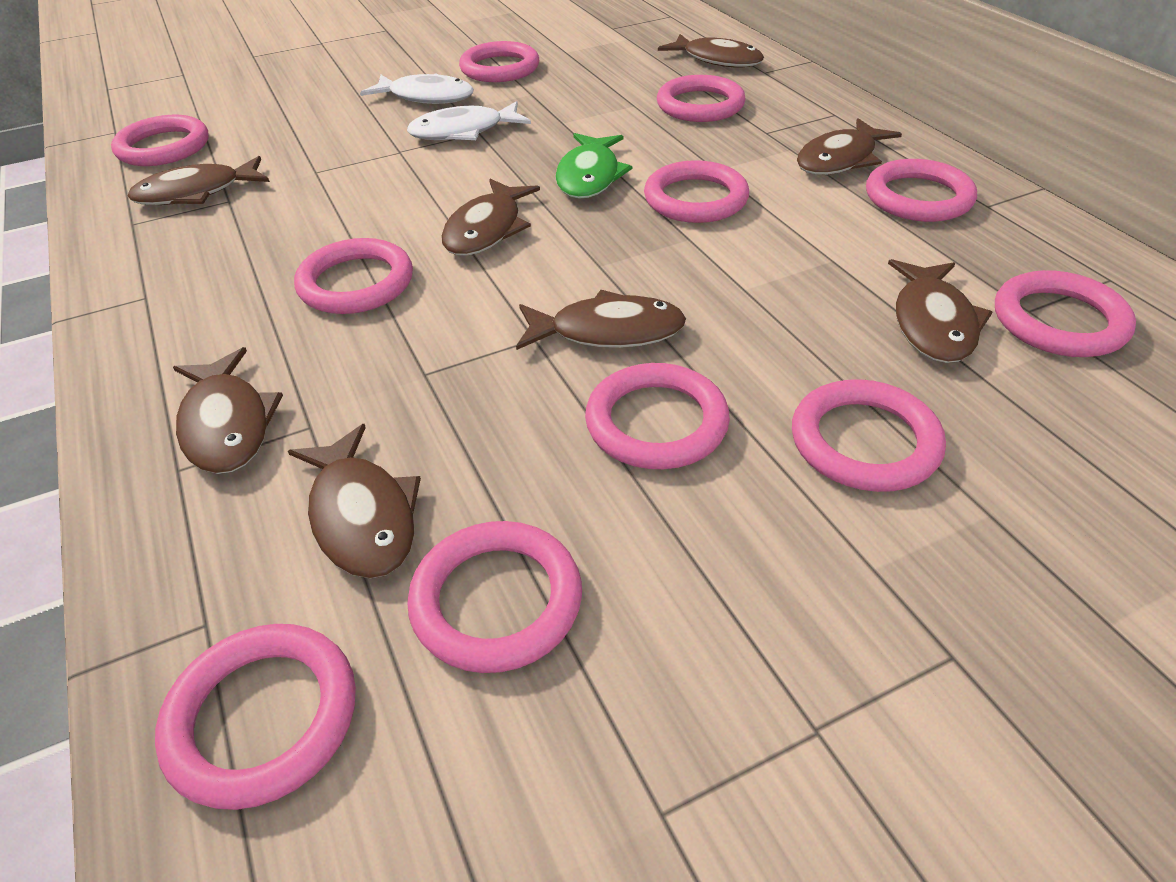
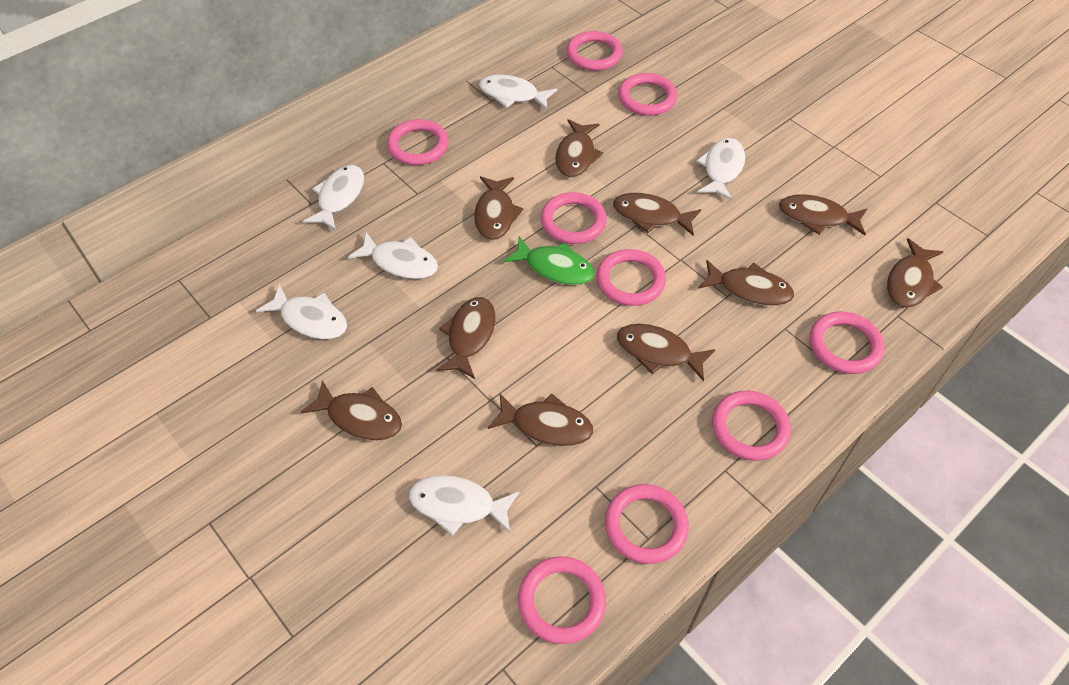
brown fish: 8 -> 10
pink ring: 11 -> 9
white fish: 2 -> 6

